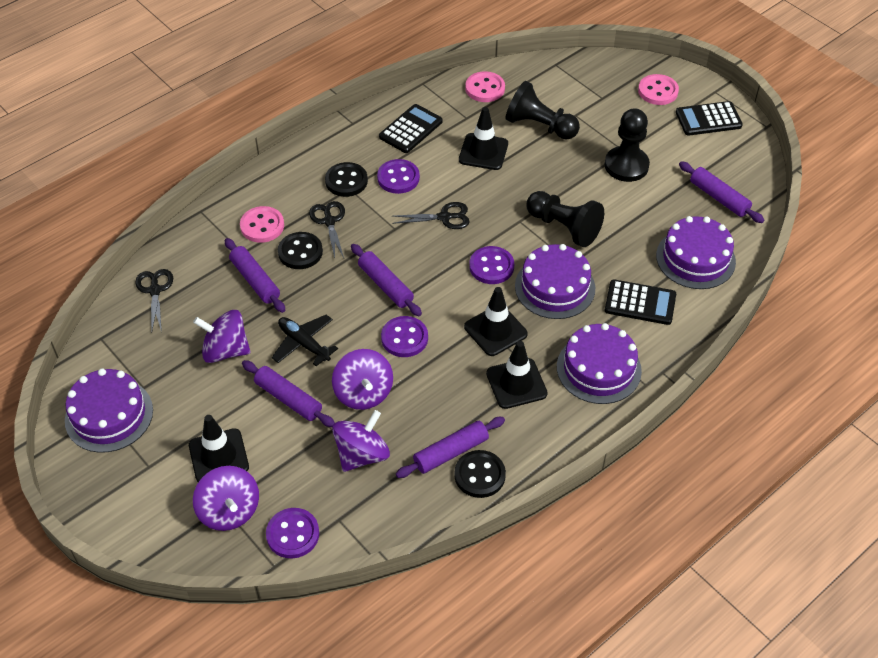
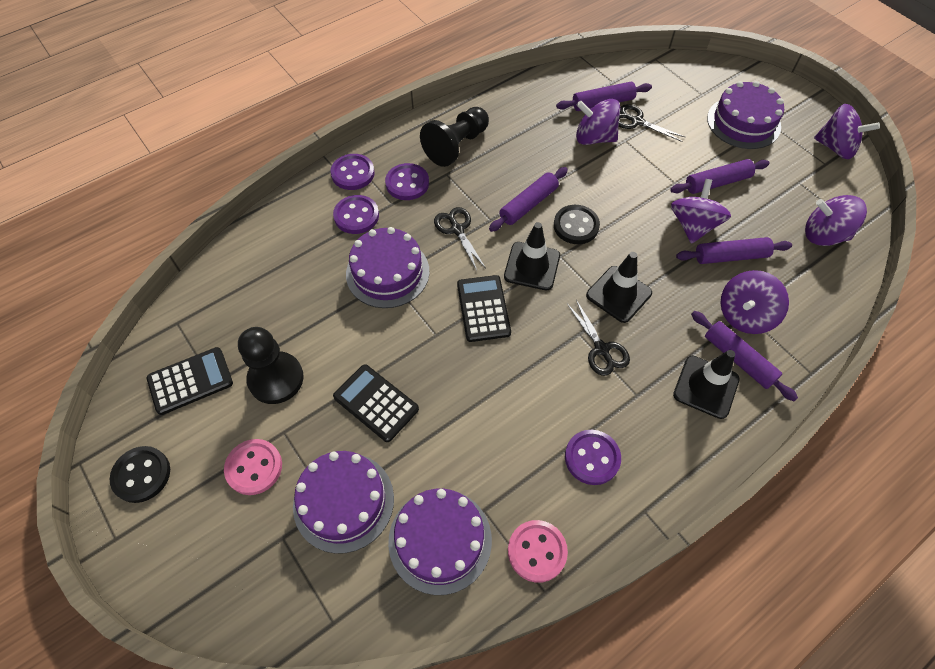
black button: 3 -> 2
black pawn: 3 -> 2
black plane: 1 -> 0
black traffic cone: 4 -> 3
pink button: 3 -> 2
purple spinning top: 4 -> 5

